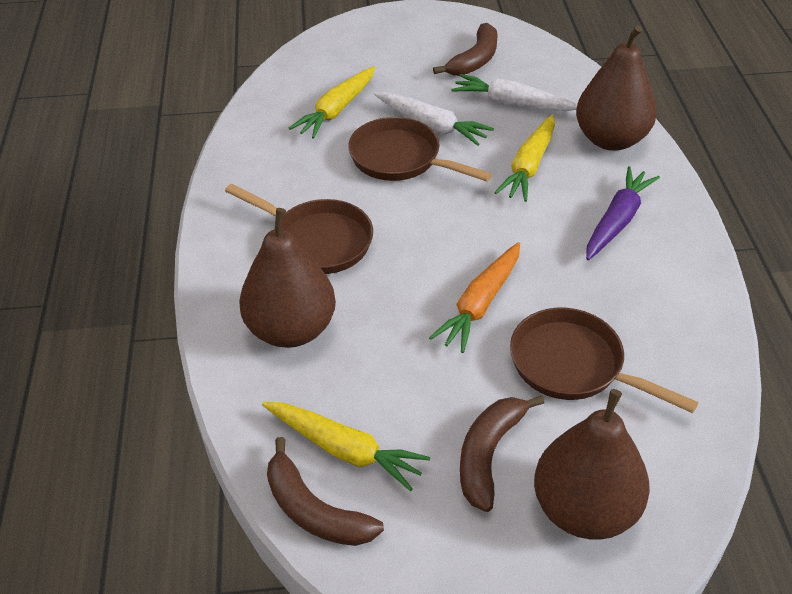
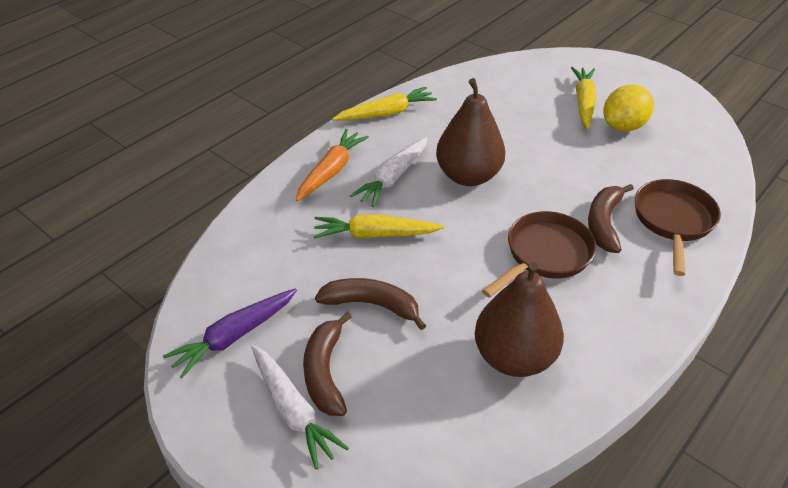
brown pan: 3 -> 2
brown pear: 3 -> 2
yellow lemon: 0 -> 1

